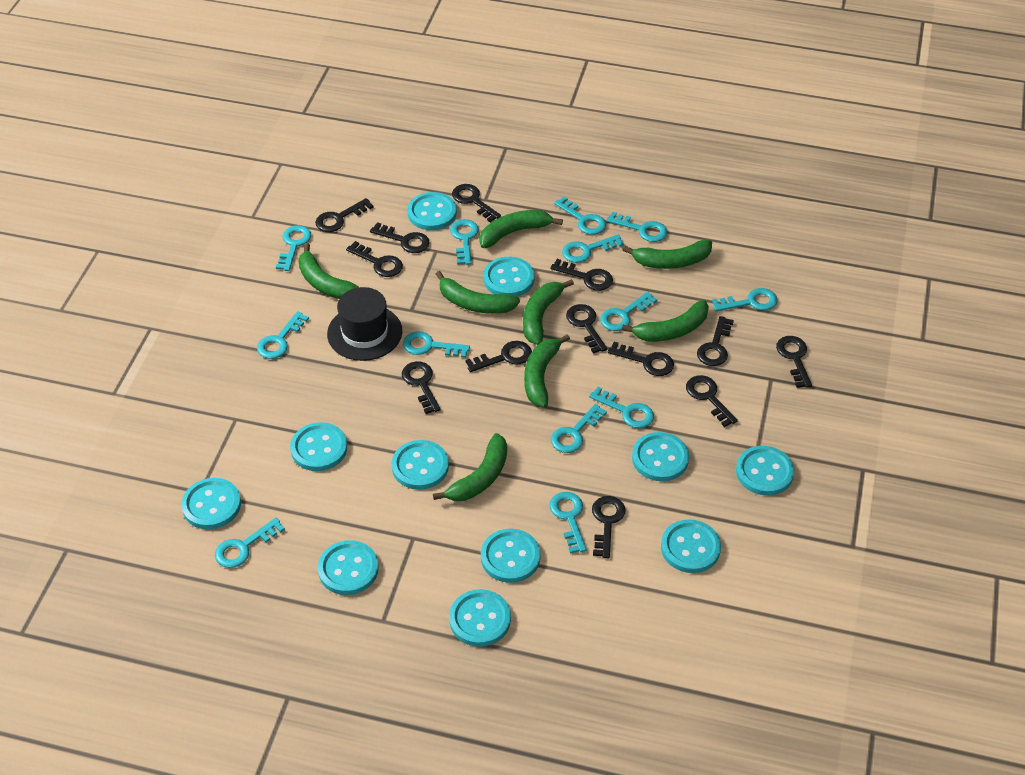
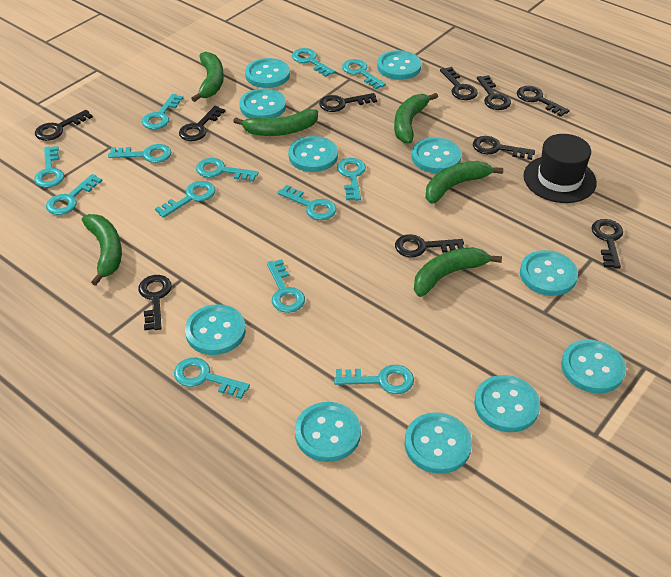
black key: 13 -> 10
green banana: 8 -> 6

